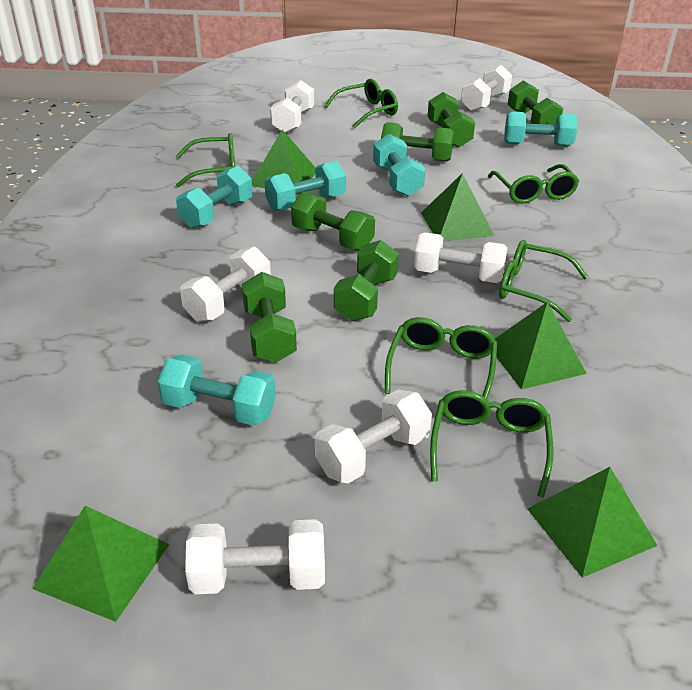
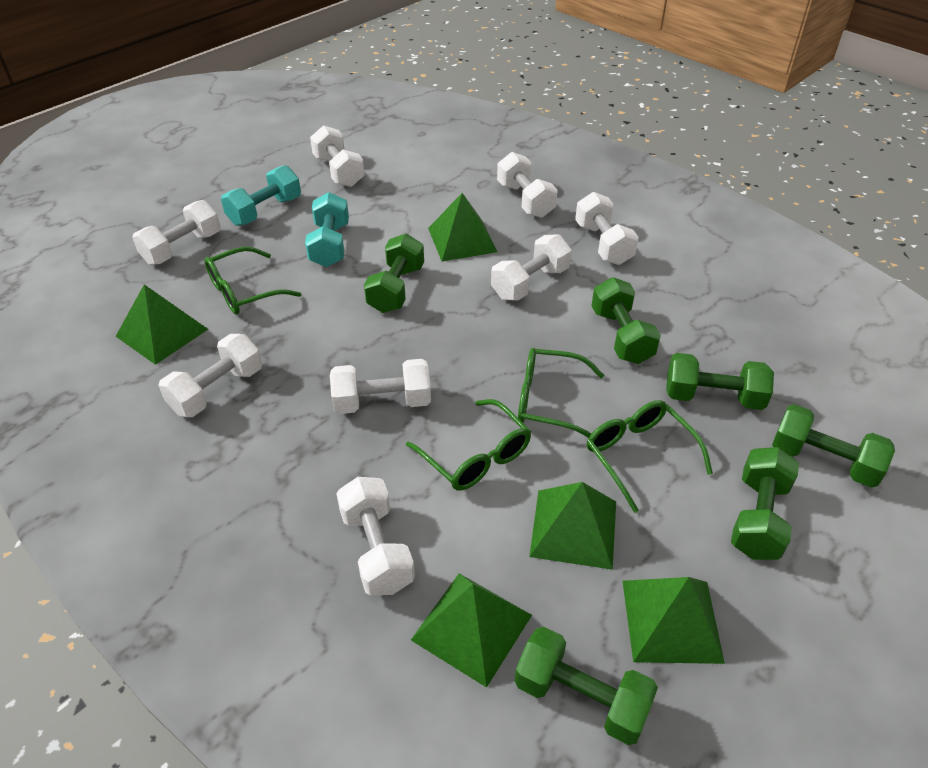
green glasses: 6 -> 4
turquoise dumbbell: 5 -> 2
white dumbbell: 6 -> 8

